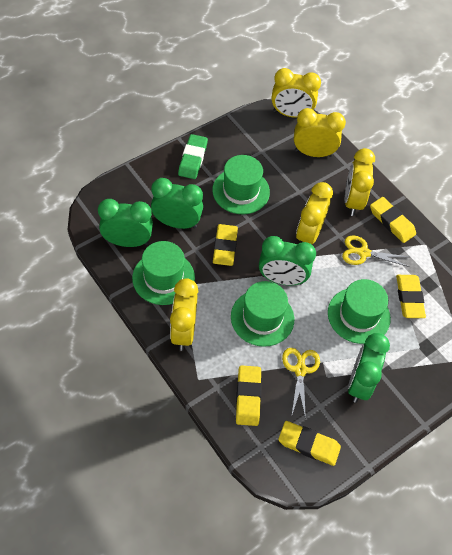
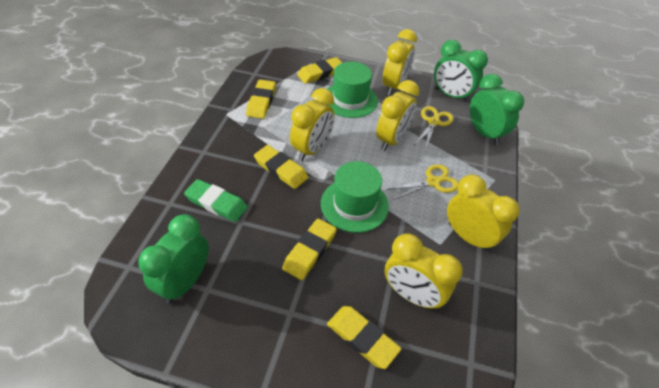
green clock: 4 -> 3
green hat: 4 -> 2

